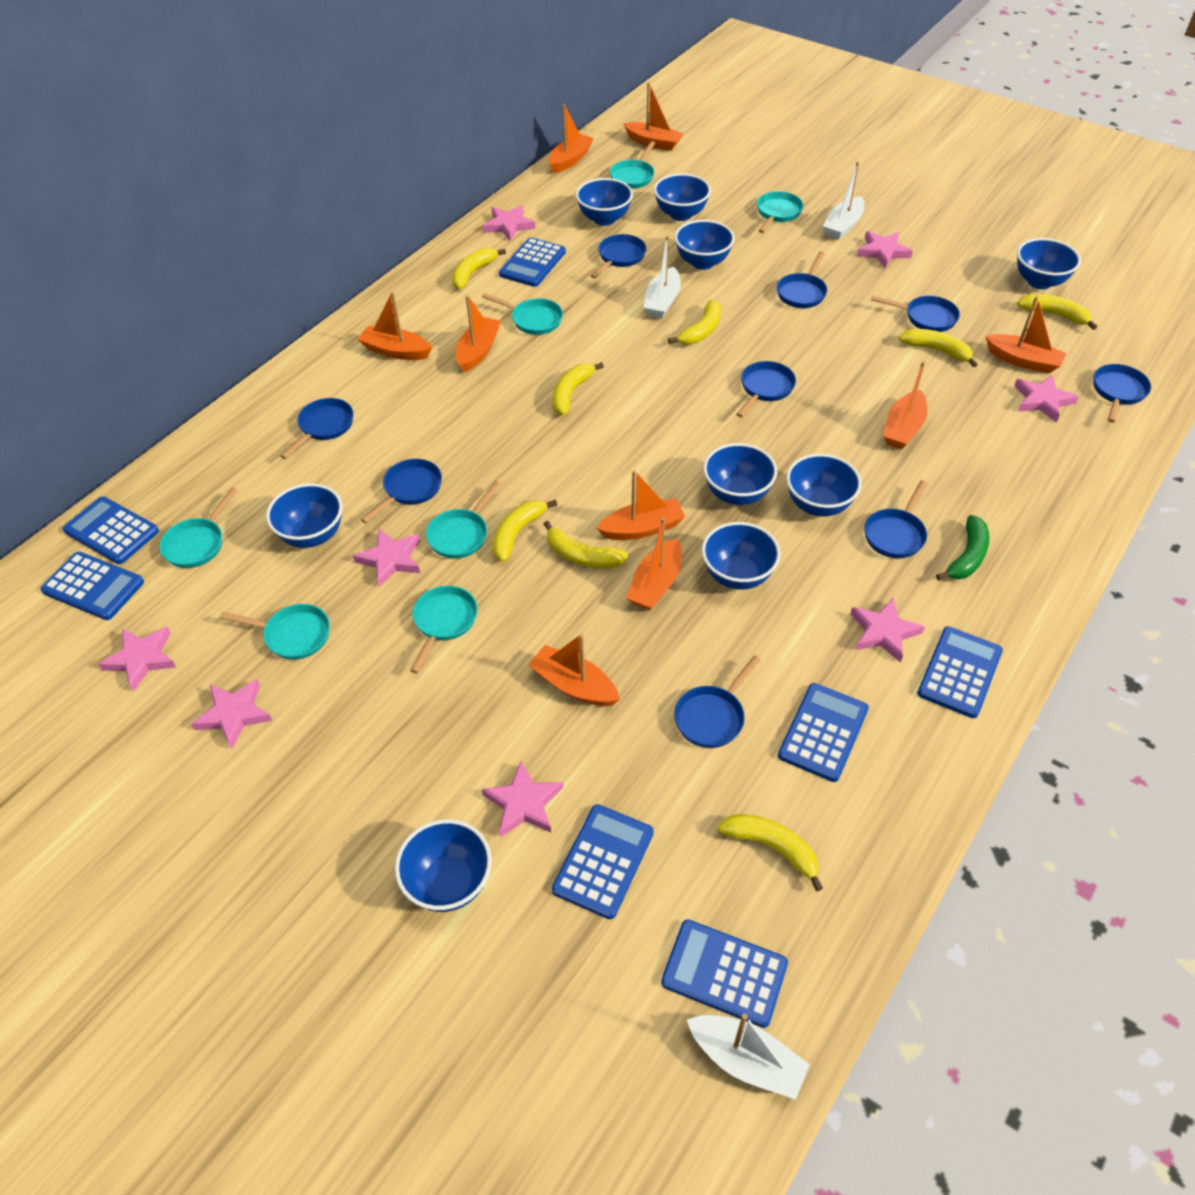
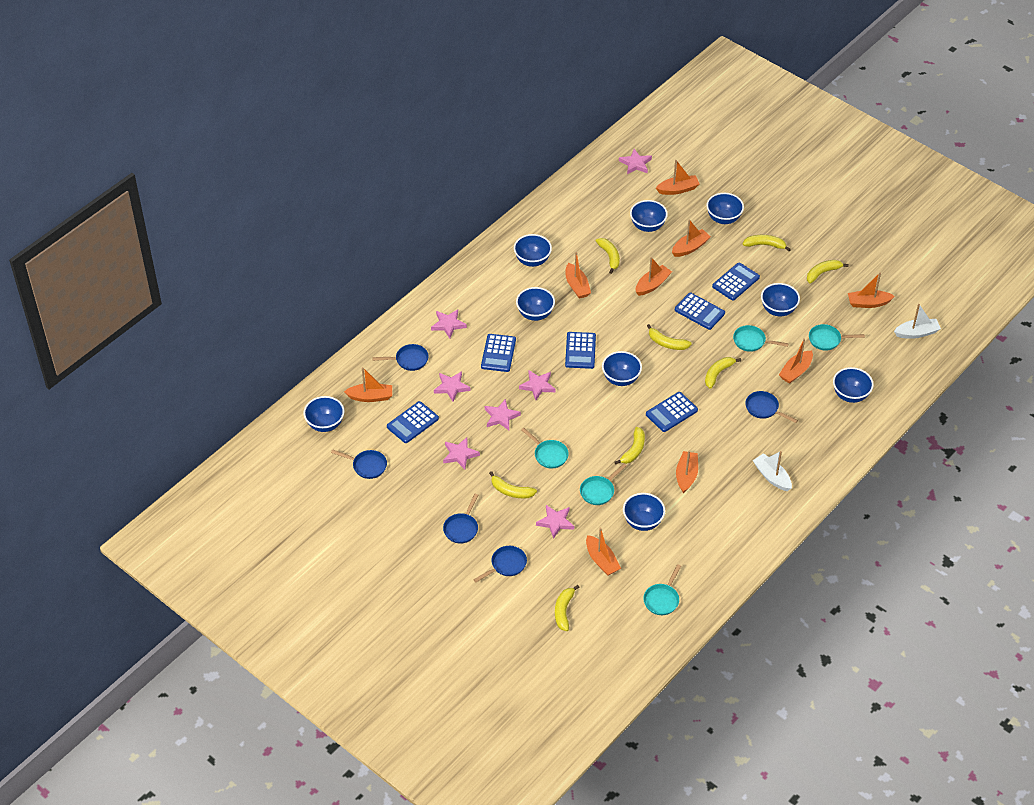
blue calculator: 7 -> 6
blue pan: 9 -> 5
green banana: 1 -> 0
pink star: 8 -> 7
turquoise pan: 7 -> 5
white boat: 3 -> 2

